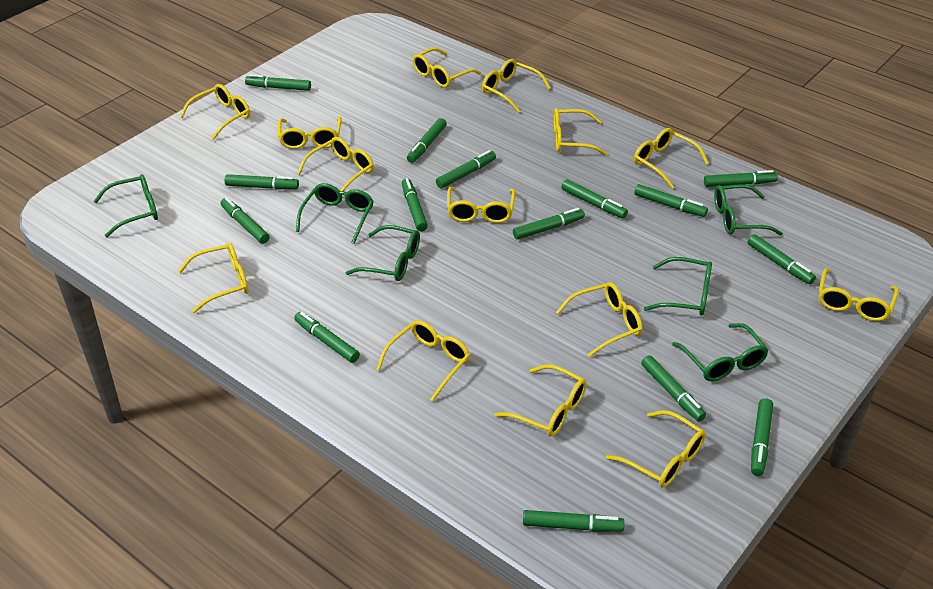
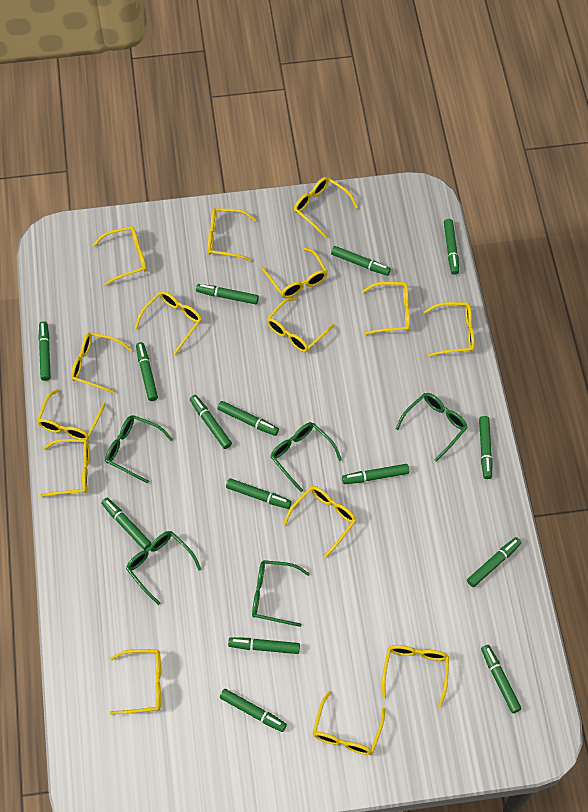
green glasses: 6 -> 5
yellow glasses: 14 -> 15

